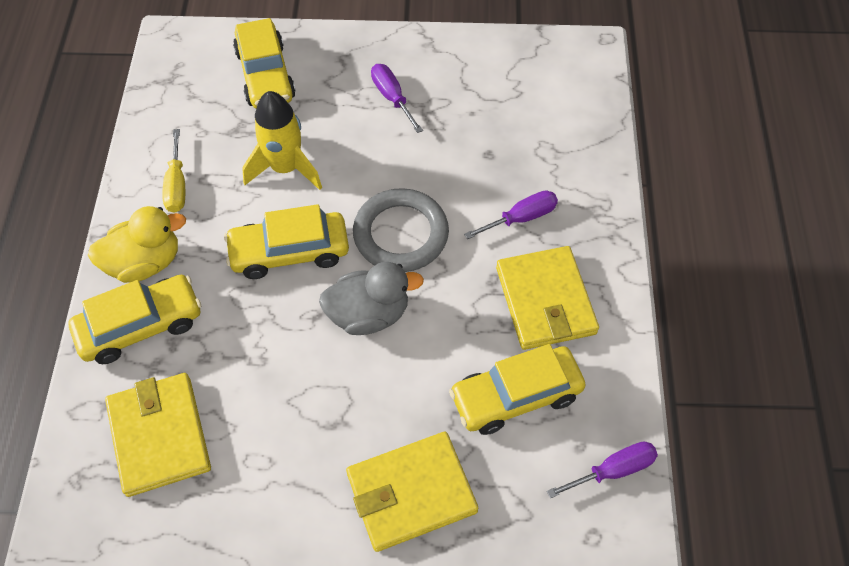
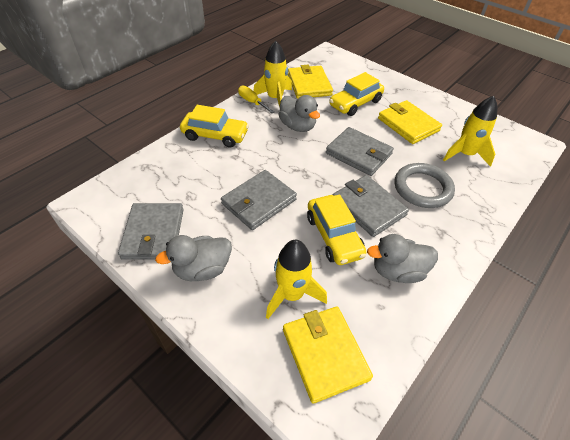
grey duck: 1 -> 3
grey wallet: 0 -> 4
purple screwdriver: 3 -> 0
yellow car: 4 -> 3
yellow duck: 1 -> 0
yellow rocket: 1 -> 3

